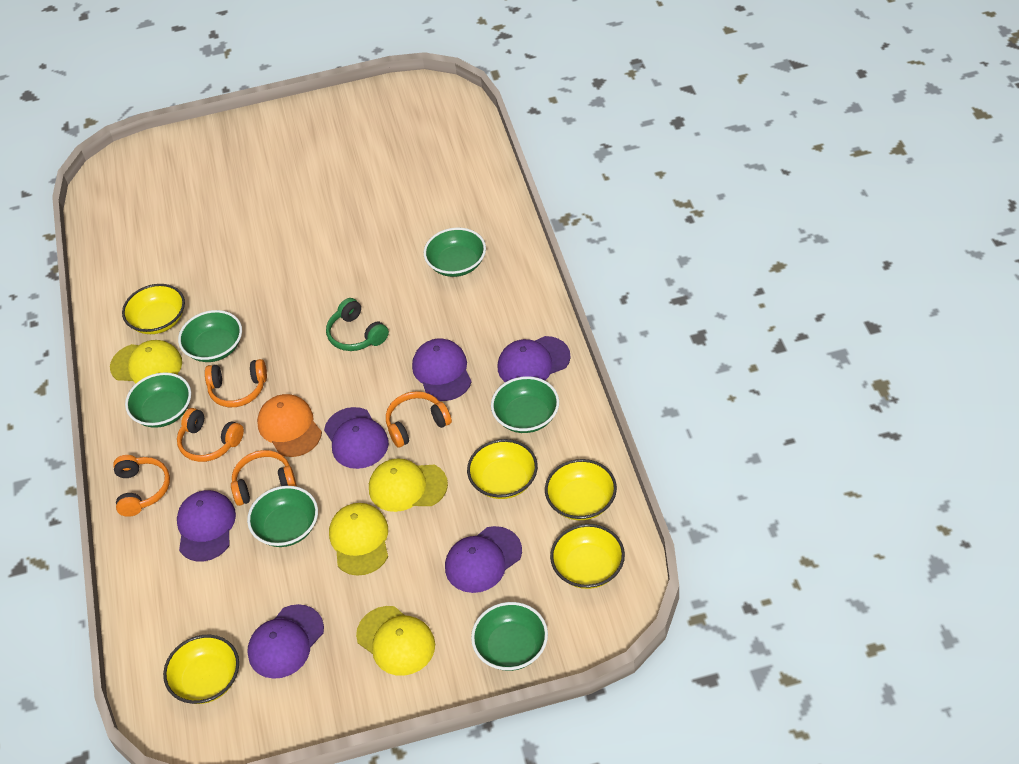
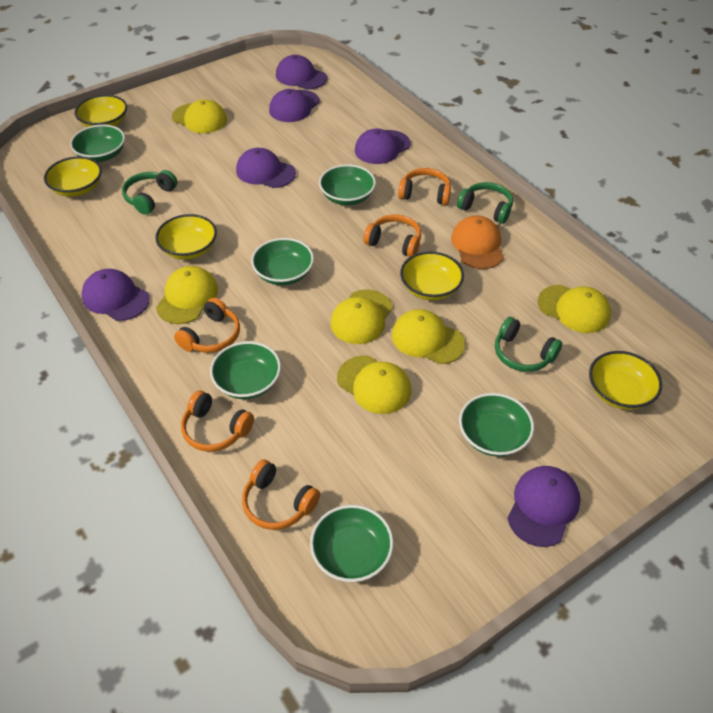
green headphones: 1 -> 3
yellow cap: 4 -> 6

